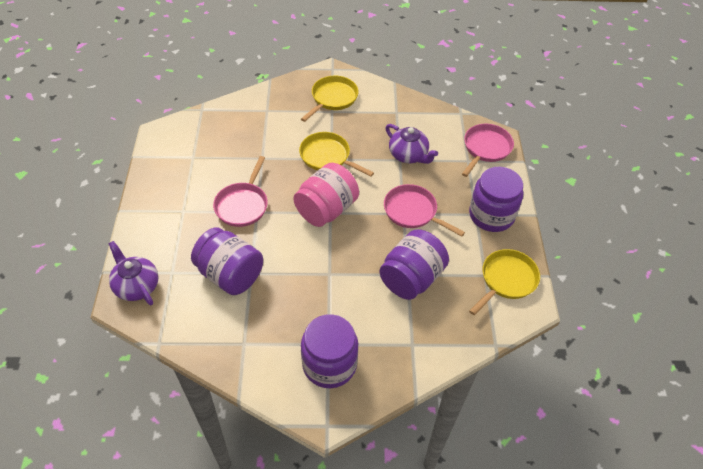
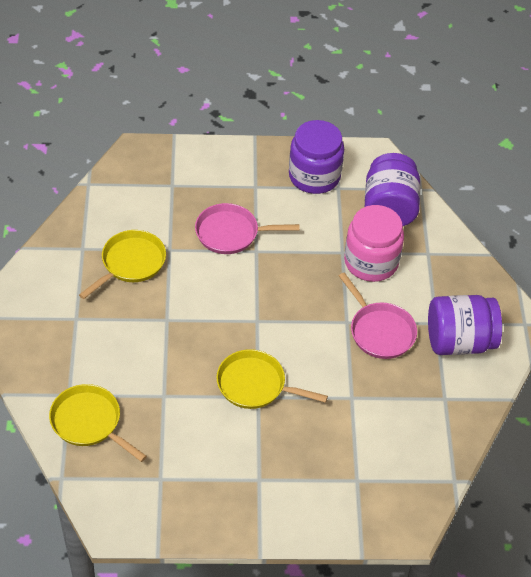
pink pan: 3 -> 2
purple jar: 4 -> 3
purple teapot: 2 -> 0

